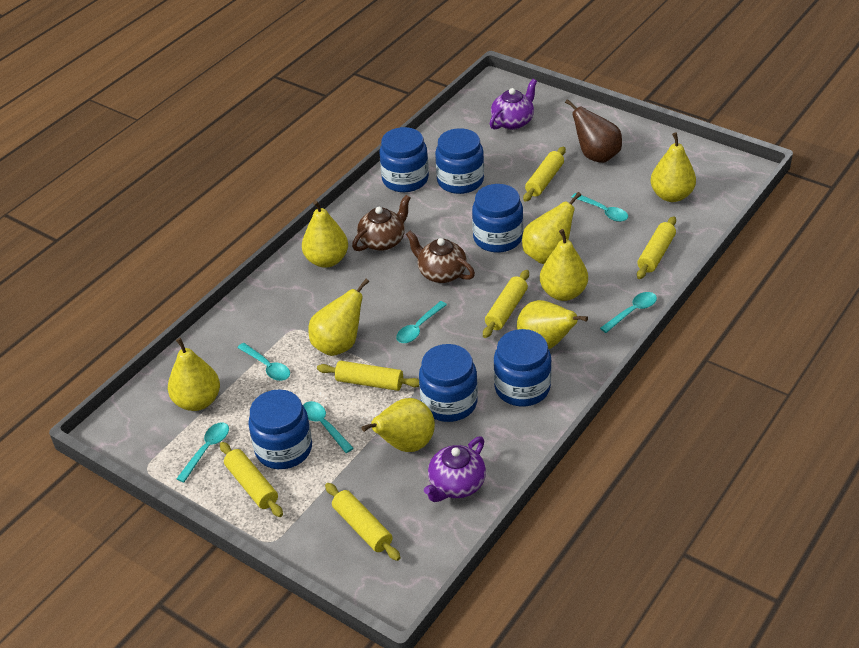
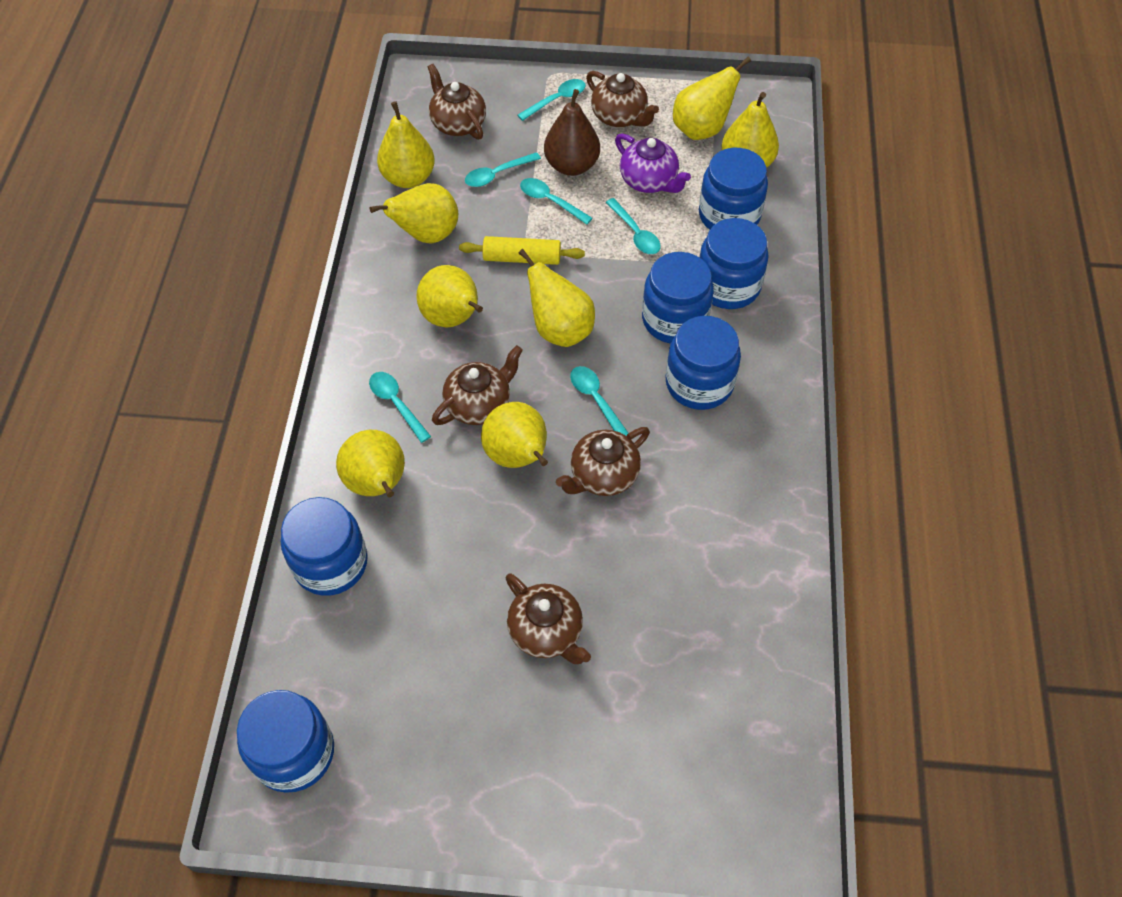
brown teapot: 2 -> 5
purple teapot: 2 -> 1
yellow rolling pin: 6 -> 1

